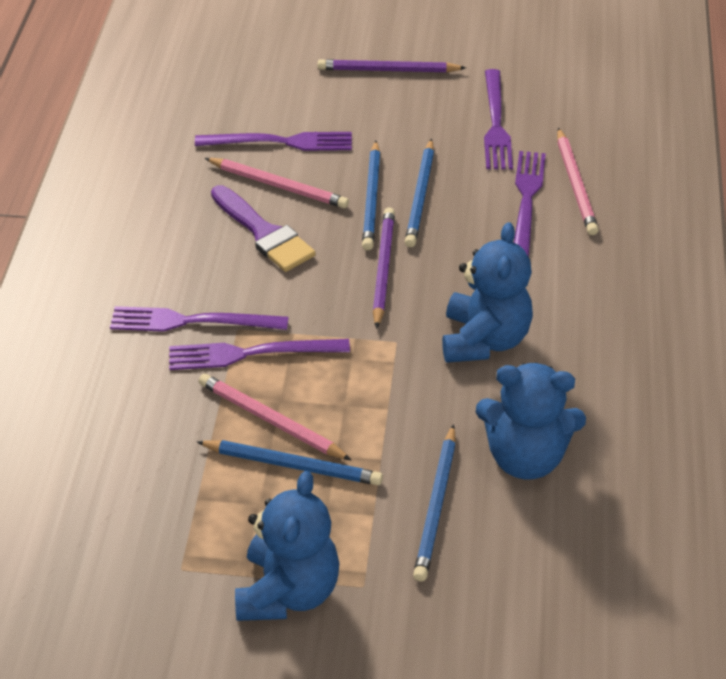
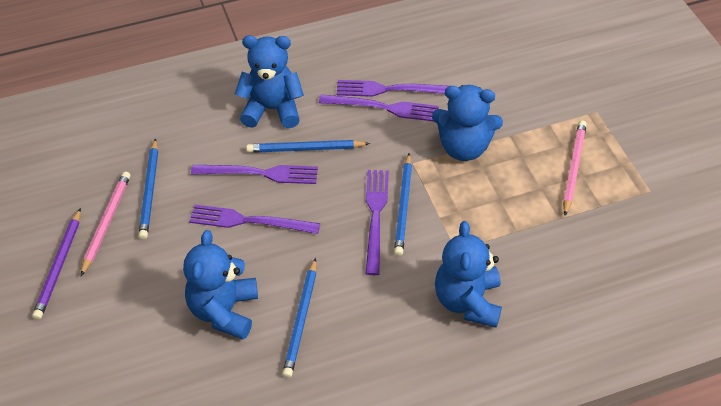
blue teddy bear: 3 -> 4
pink pencil: 3 -> 2
purple brush: 1 -> 0
purple pencil: 2 -> 1

